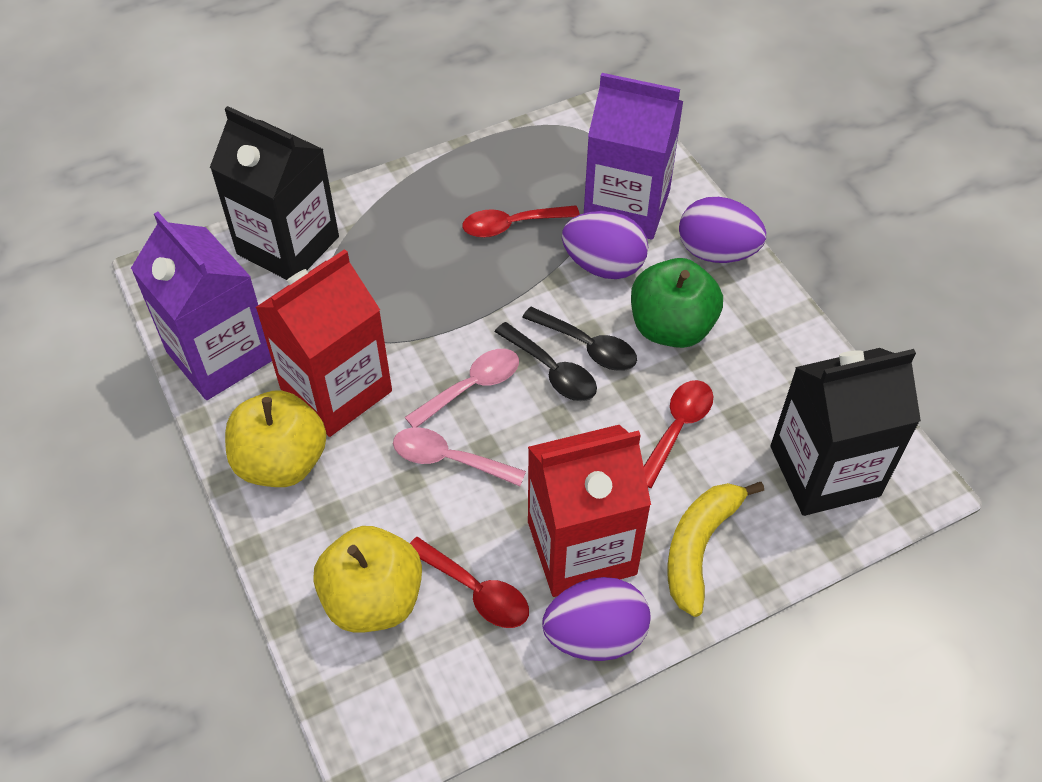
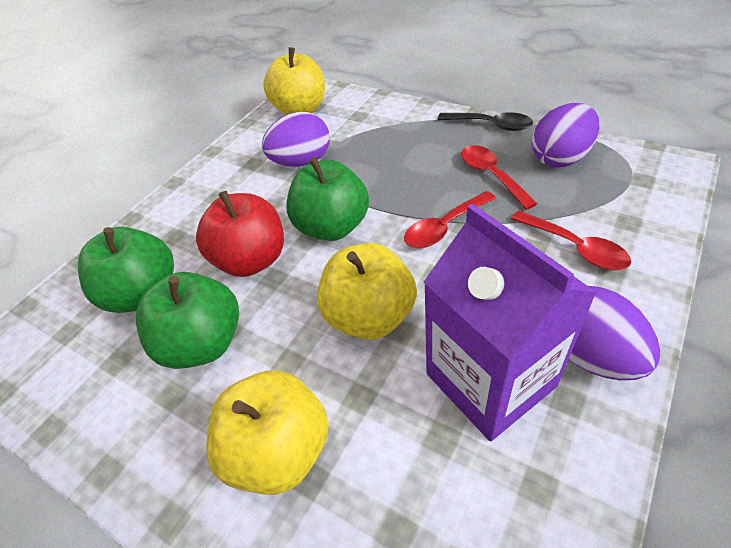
black carton: 2 -> 0
black spoon: 2 -> 1
green apple: 1 -> 3
pink spoon: 2 -> 0
purple carton: 2 -> 1
red apple: 0 -> 1
red carton: 2 -> 0
yellow apple: 2 -> 3
yellow banana: 1 -> 0

